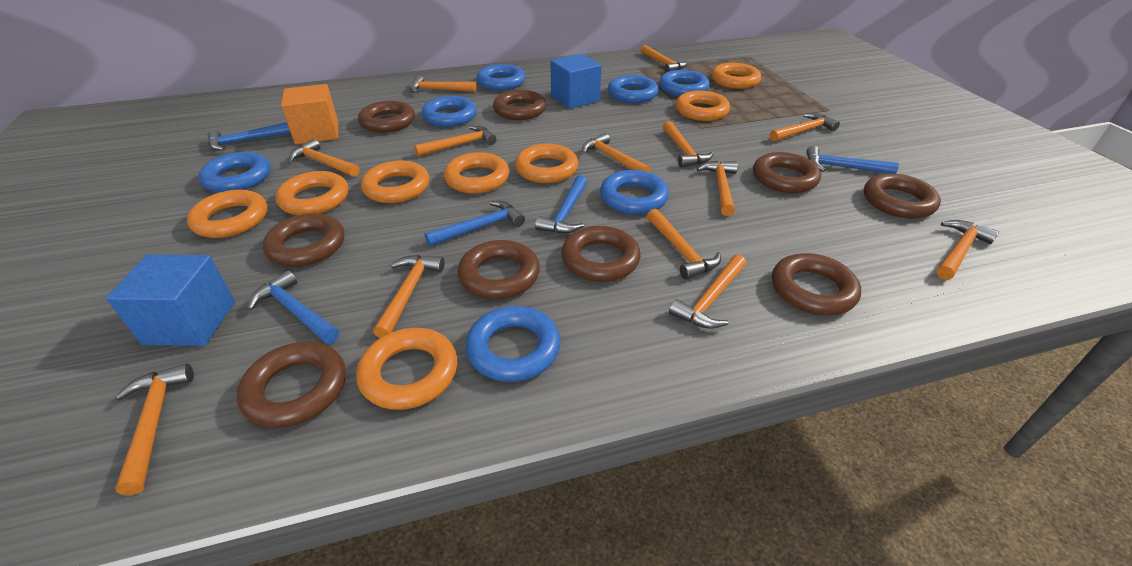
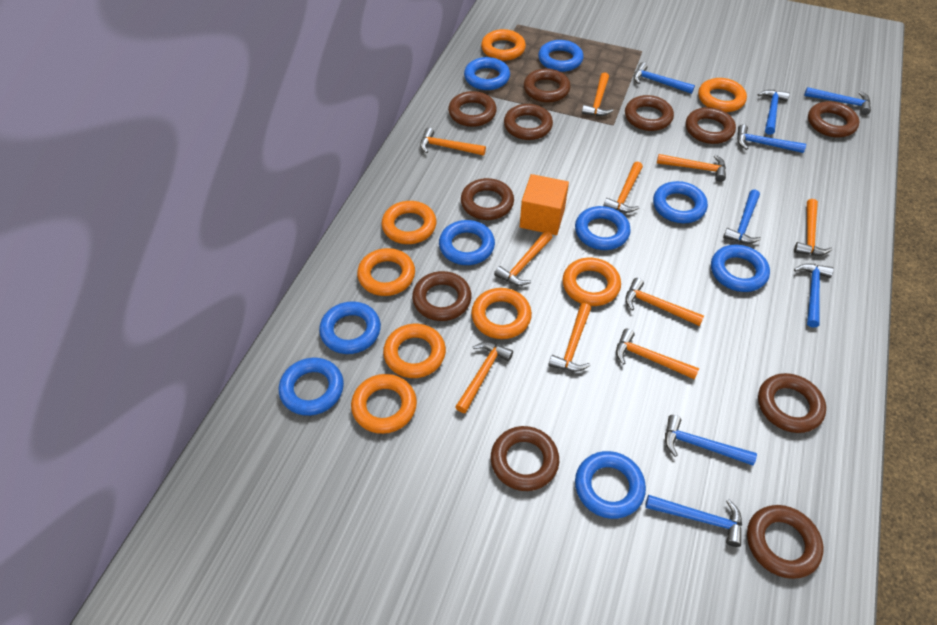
blue cube: 2 -> 0
blue hammer: 5 -> 8
blue ring: 7 -> 9
brown ring: 9 -> 11
orange hammer: 13 -> 10

